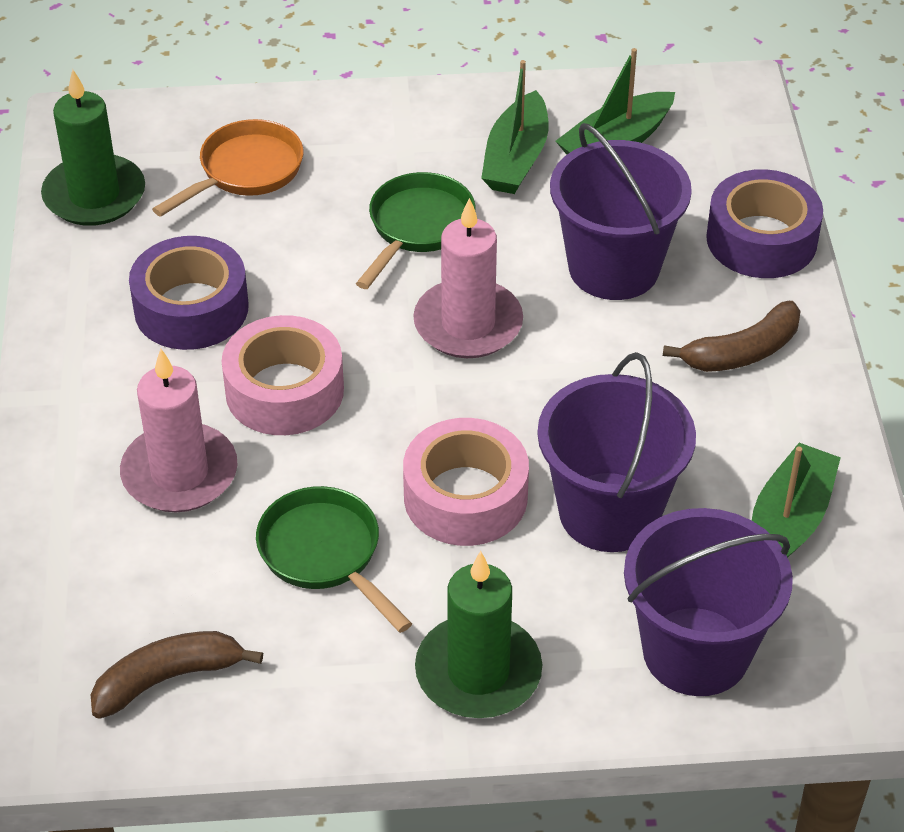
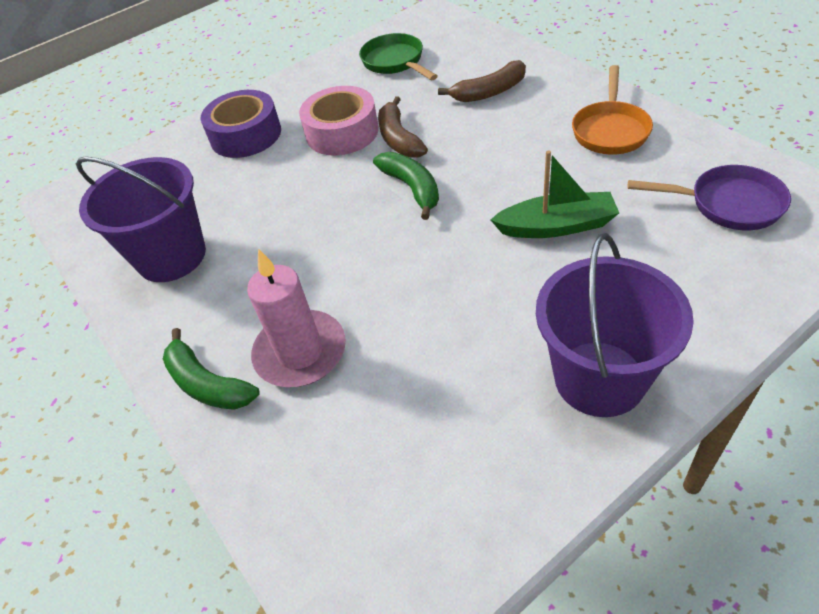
green banana: 0 -> 2
green boat: 3 -> 1
green candle: 2 -> 0
green pan: 2 -> 1
pink candle: 2 -> 1
pink tape: 2 -> 1
purple bucket: 3 -> 2
purple pan: 0 -> 1
purple tape: 2 -> 1

